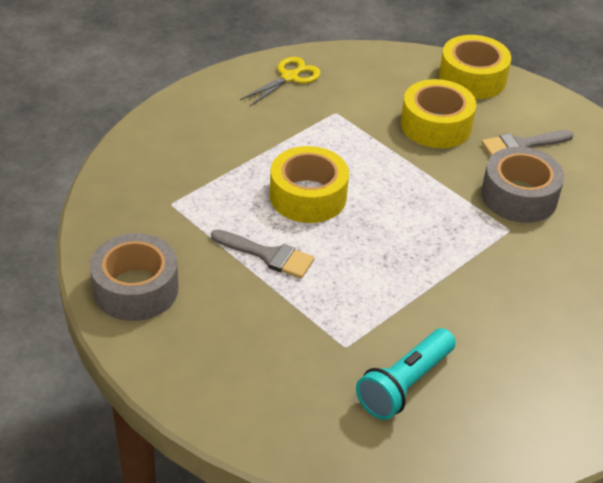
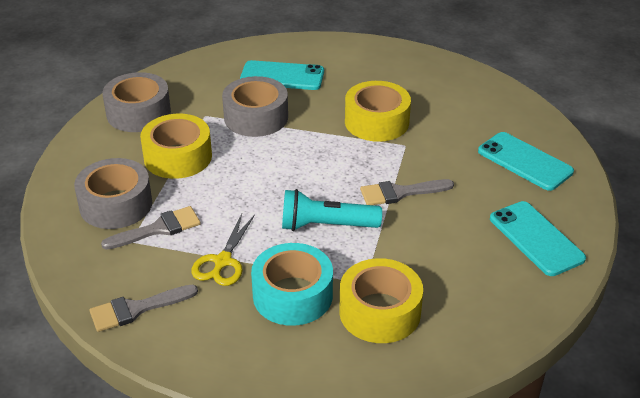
grey brush: 2 -> 3
grey tape: 2 -> 3
turquoise phone: 0 -> 3
turquoise tape: 0 -> 1

